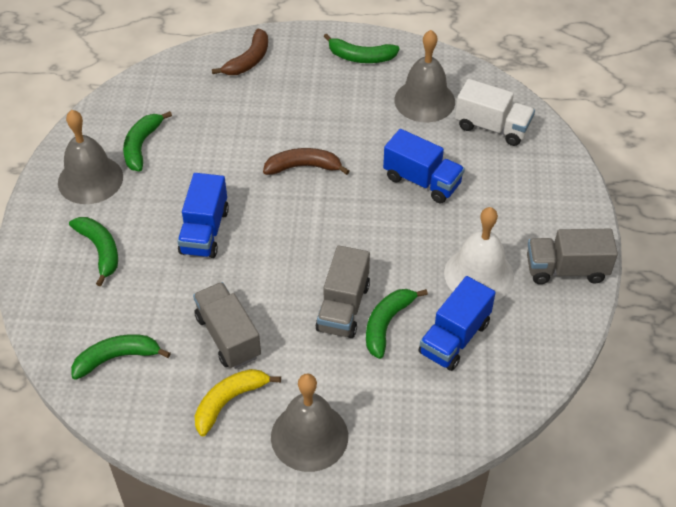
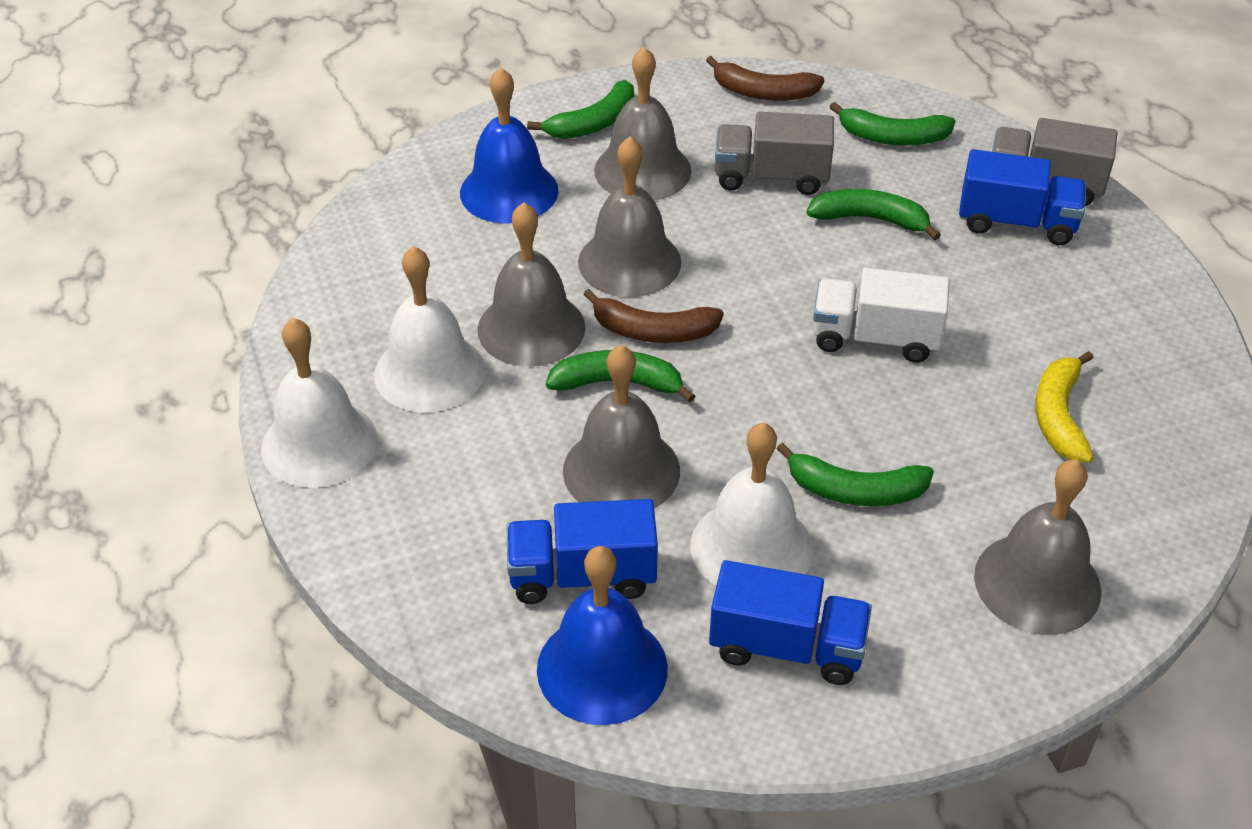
blue bell: 0 -> 2
grey bell: 3 -> 5
grey truck: 3 -> 2
white bell: 1 -> 3

